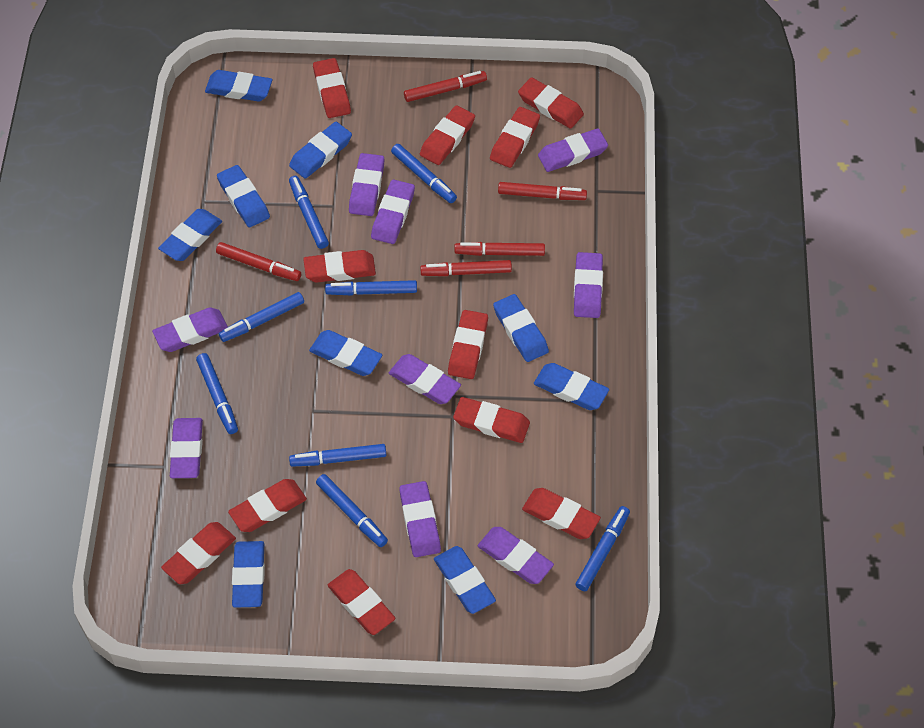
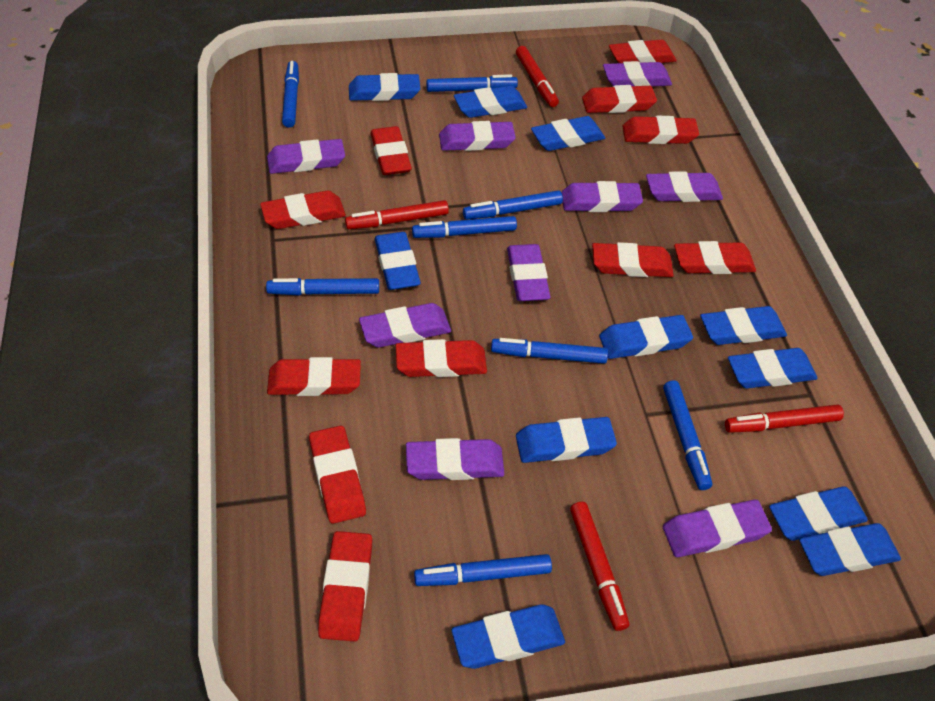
blue eraser: 9 -> 11
red marker: 5 -> 4

